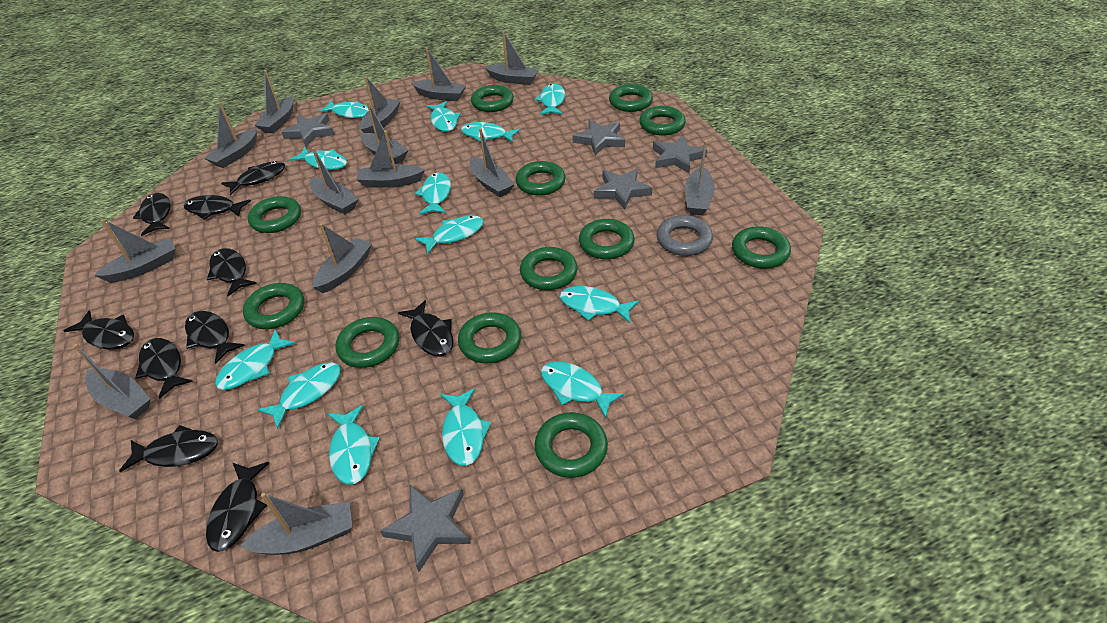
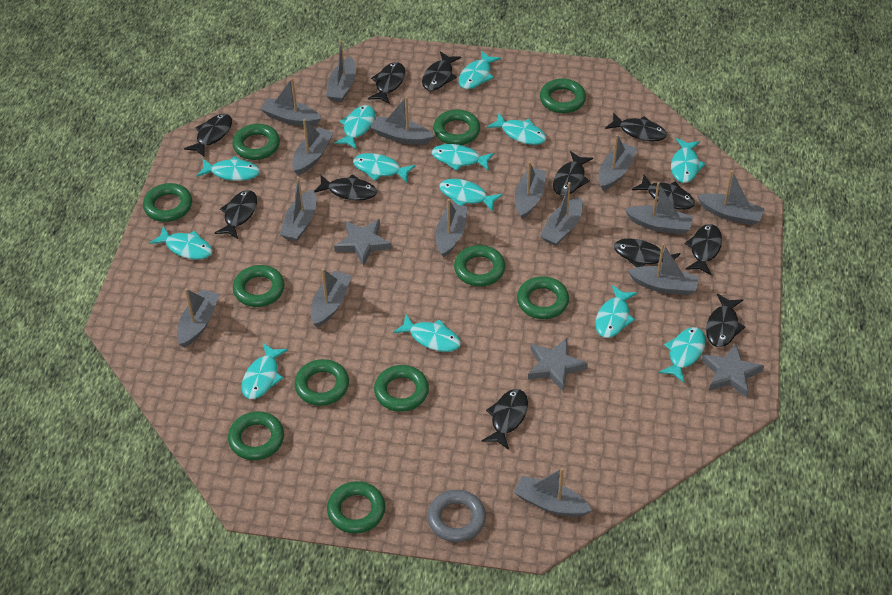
black fish: 10 -> 12
green ring: 12 -> 11
grey boat: 14 -> 15
grey star: 5 -> 3

